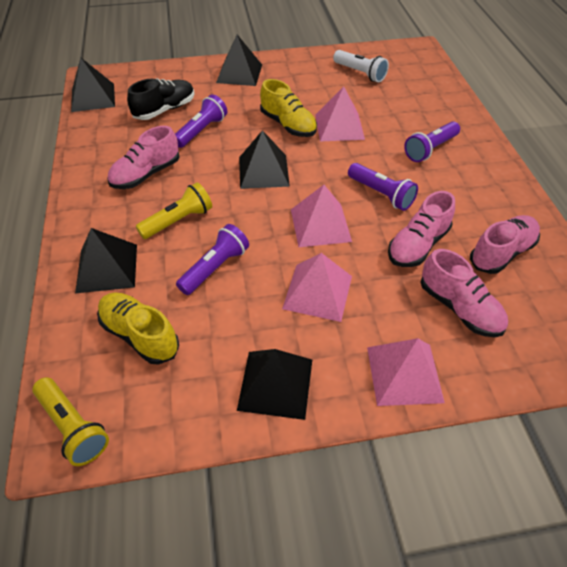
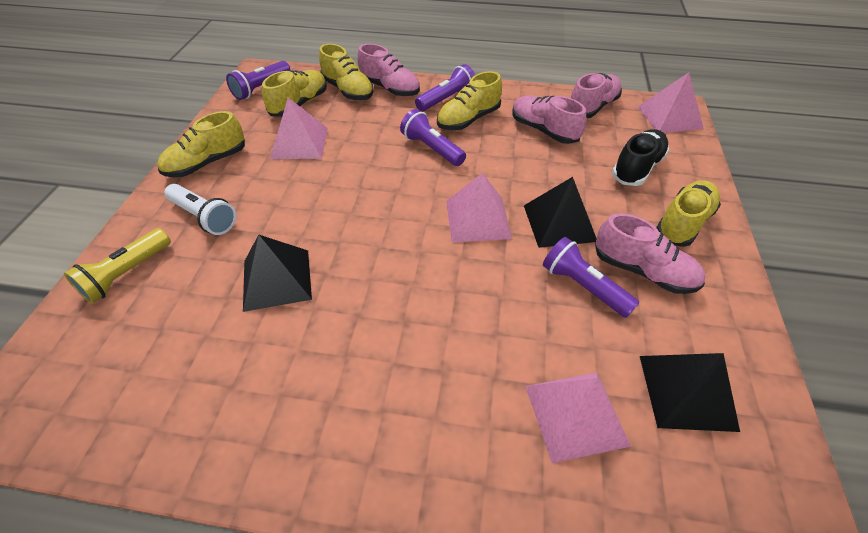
black pyramid: 5 -> 3
yellow flashlight: 2 -> 1
yellow shoe: 2 -> 5

